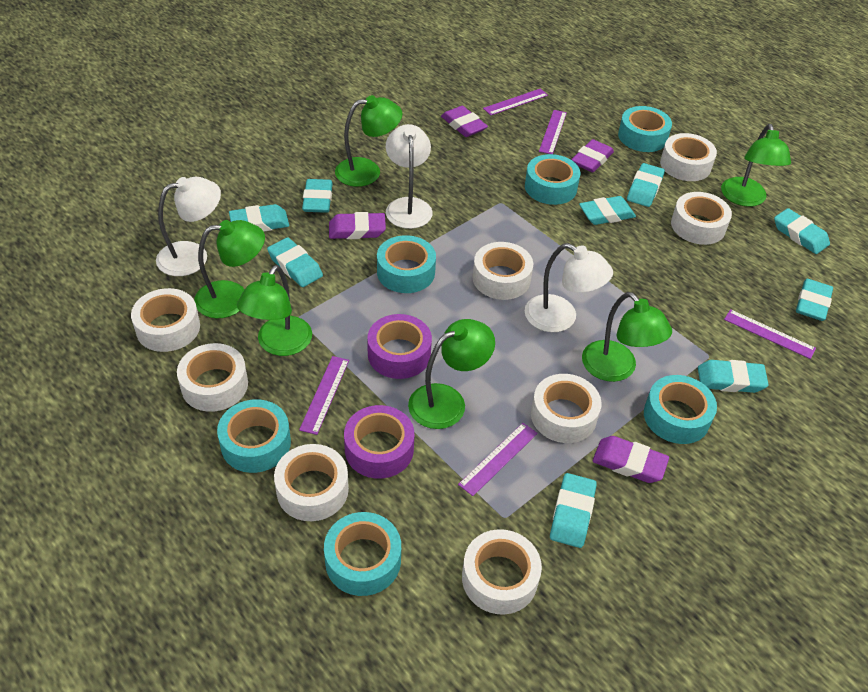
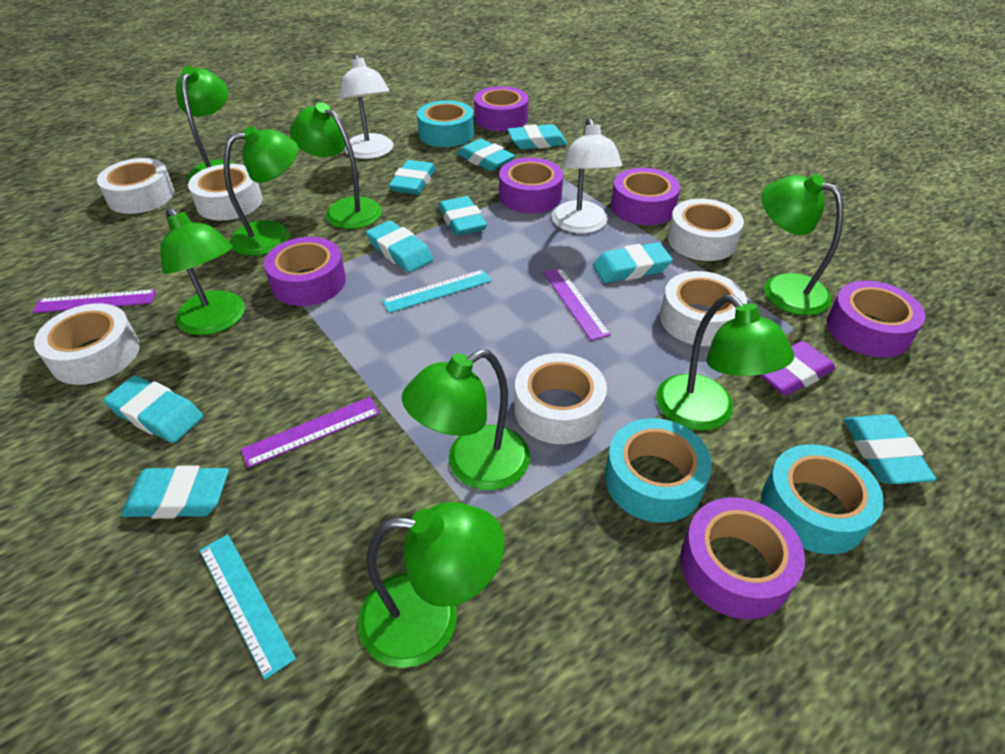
green lamp: 6 -> 8
purple eraser: 4 -> 1
purple ruler: 5 -> 3
purple tape: 2 -> 6
turquoise ruler: 0 -> 2
turquoise tape: 6 -> 3
white lamp: 3 -> 2
white tape: 8 -> 6

